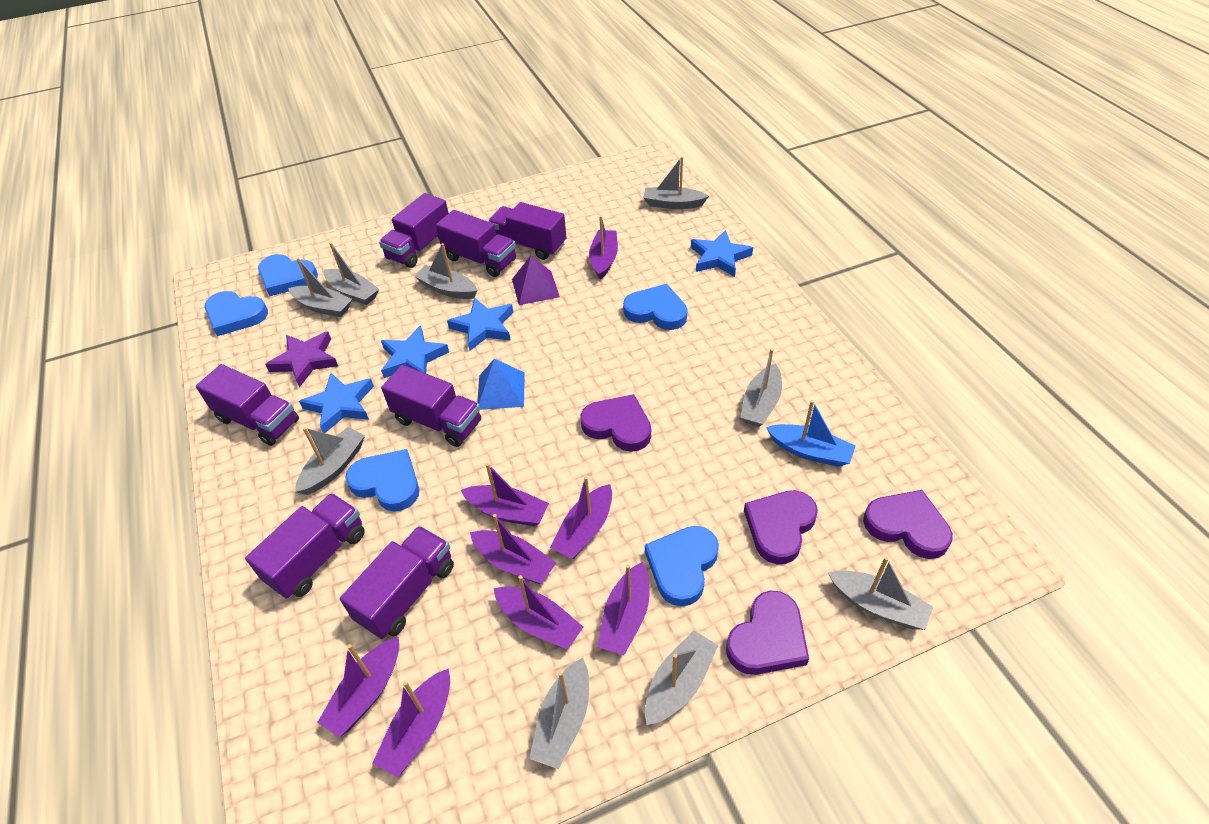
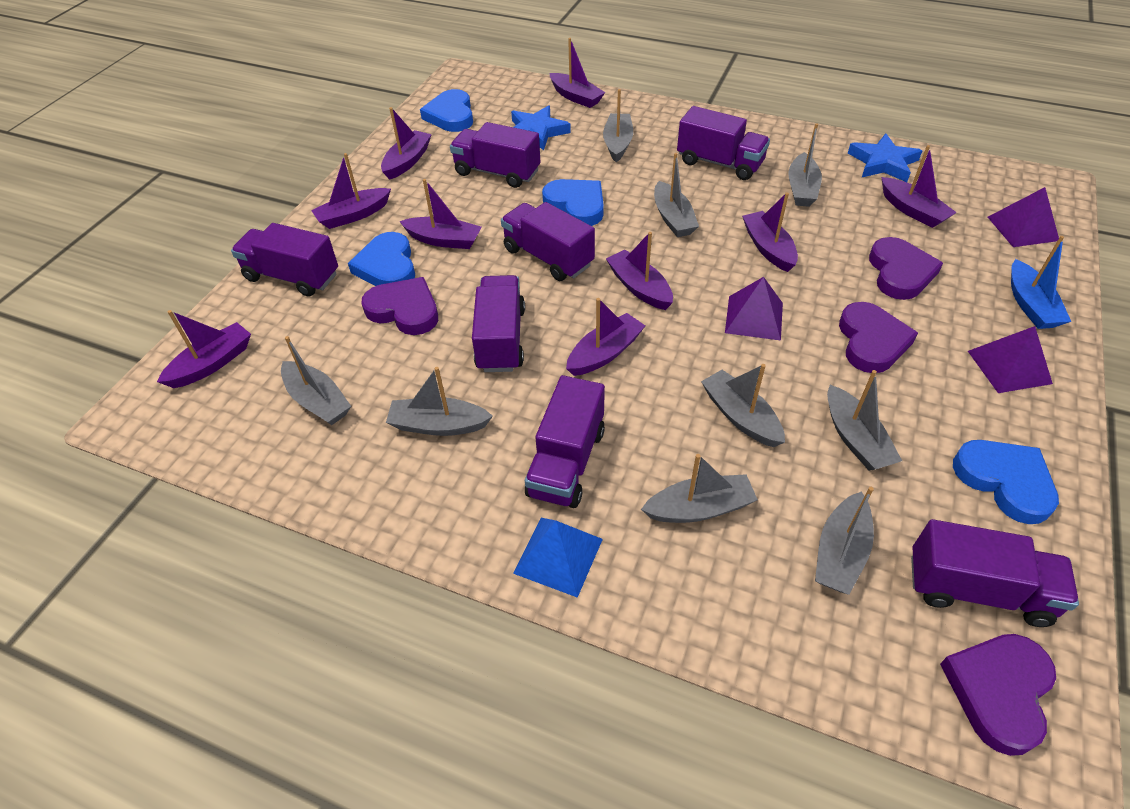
blue heart: 5 -> 4
blue star: 4 -> 2
purple boat: 8 -> 9
purple pyramid: 1 -> 3
purple star: 1 -> 0

